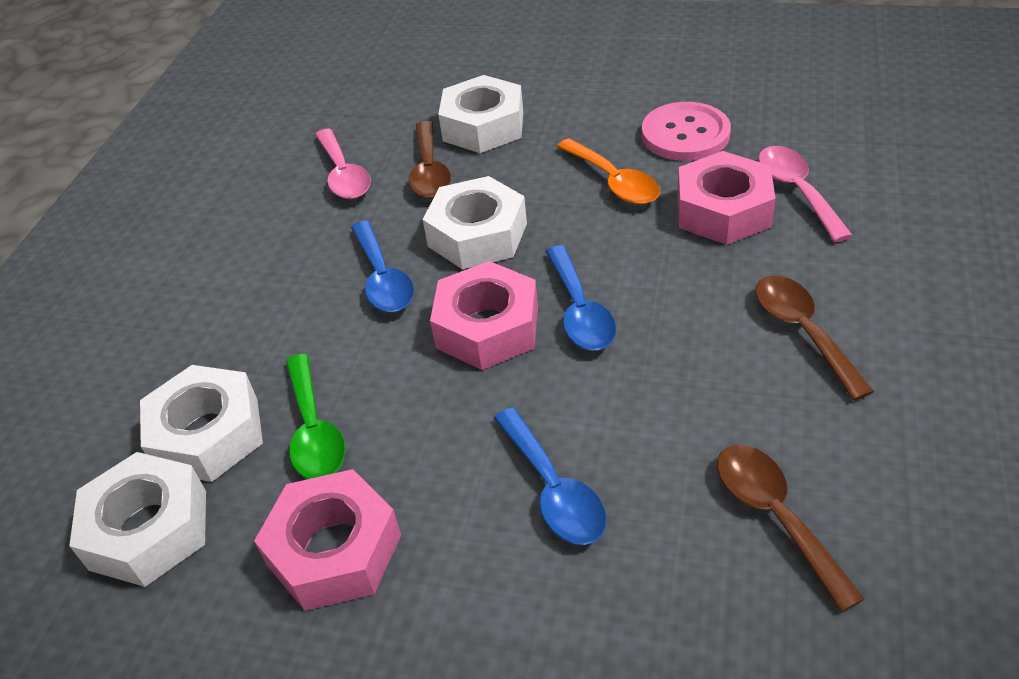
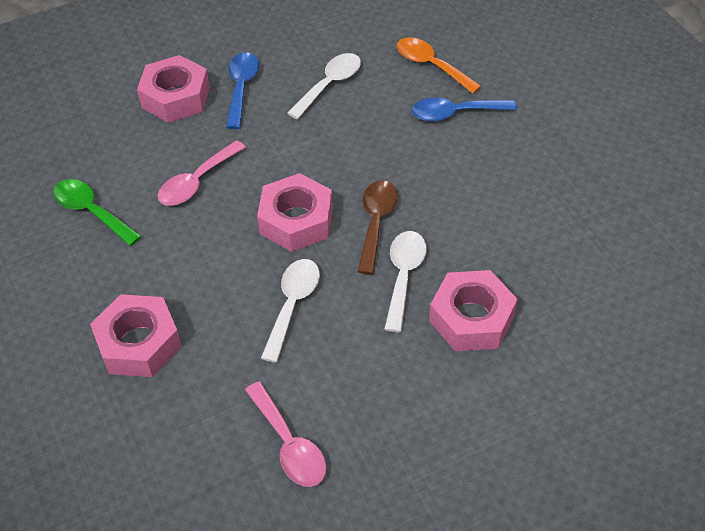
blue spoon: 3 -> 2
brown spoon: 3 -> 1
pink button: 1 -> 0
pink nut: 3 -> 4
white nut: 4 -> 0
white spoon: 0 -> 3

